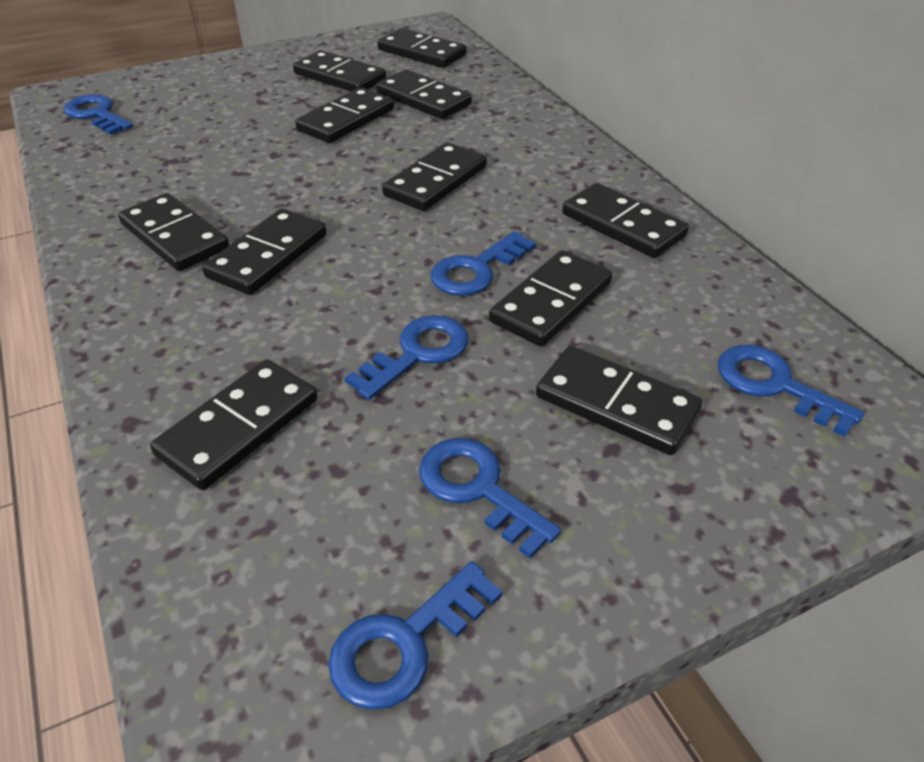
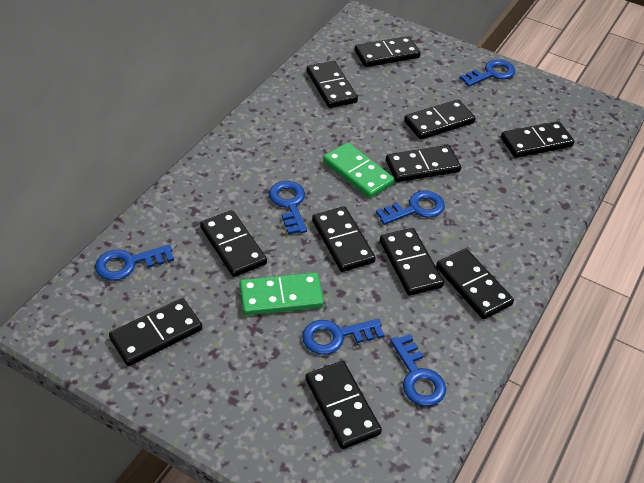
green domino: 0 -> 2

